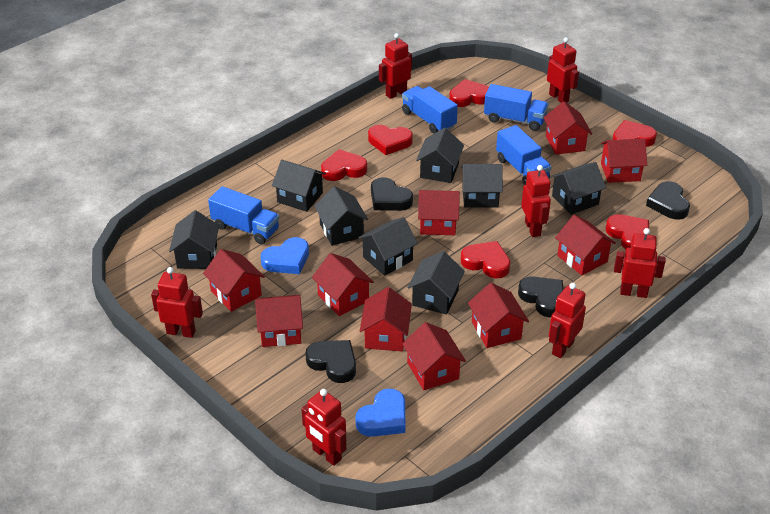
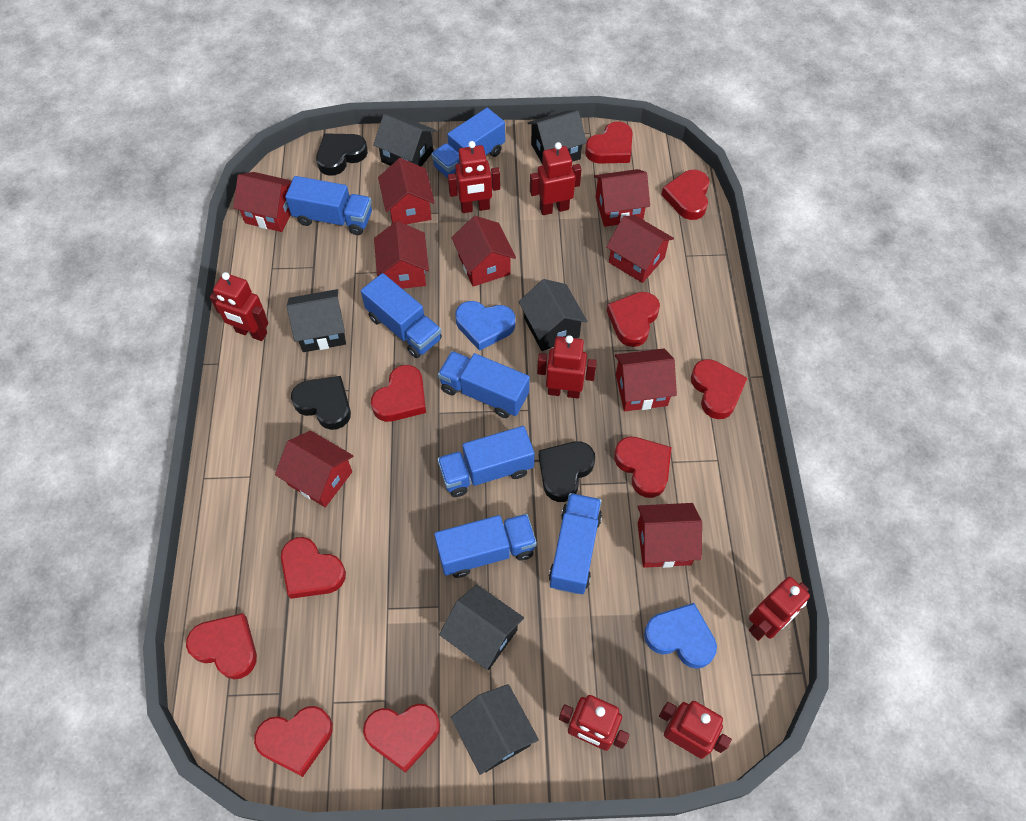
black heart: 4 -> 3
black house: 8 -> 6
blue truck: 4 -> 7
red heart: 6 -> 10
red house: 10 -> 9

